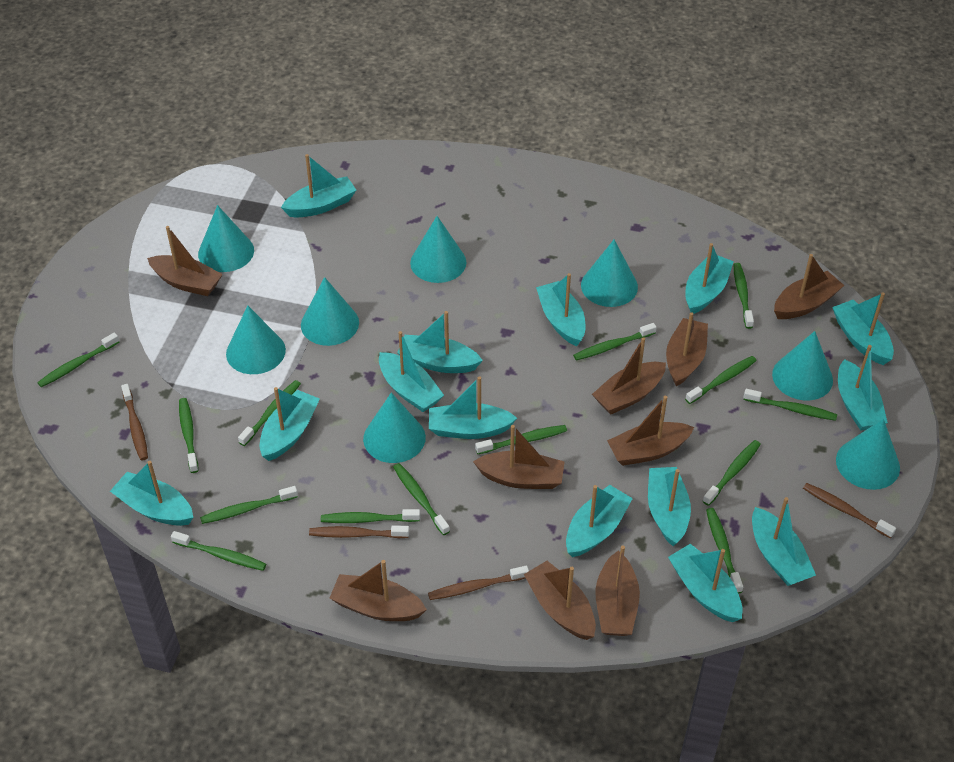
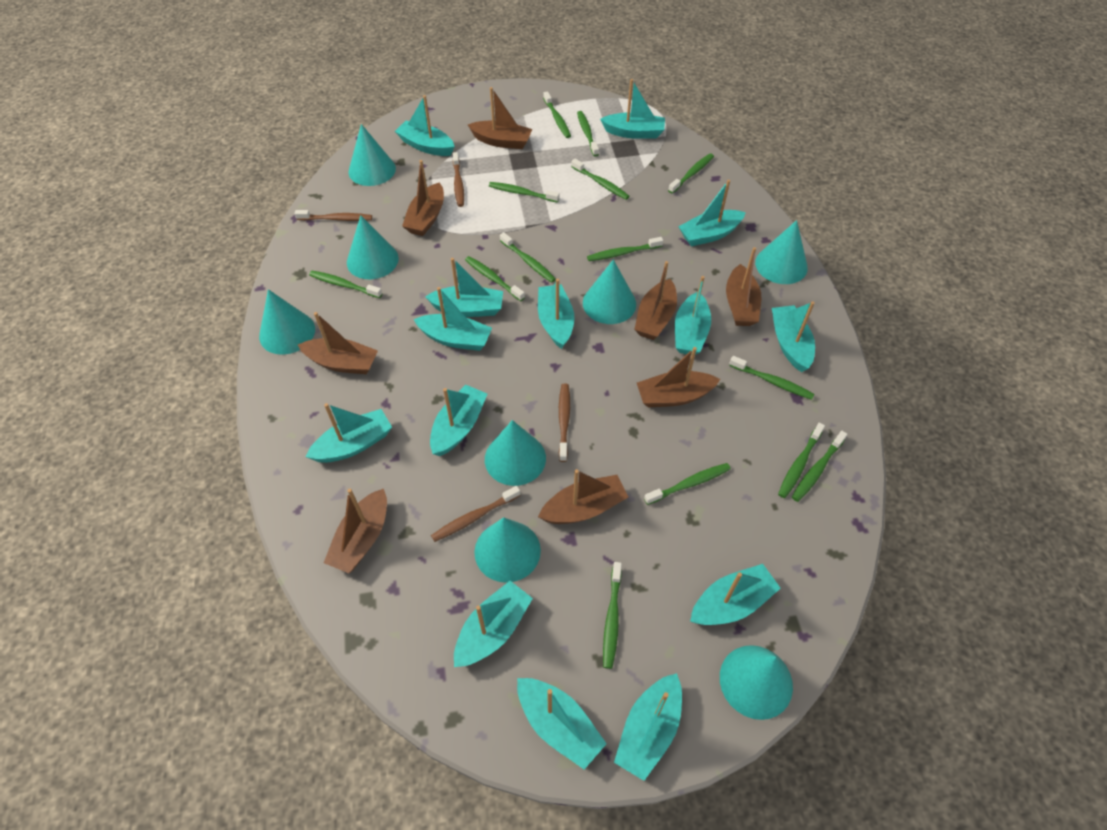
brown boat: 9 -> 8

